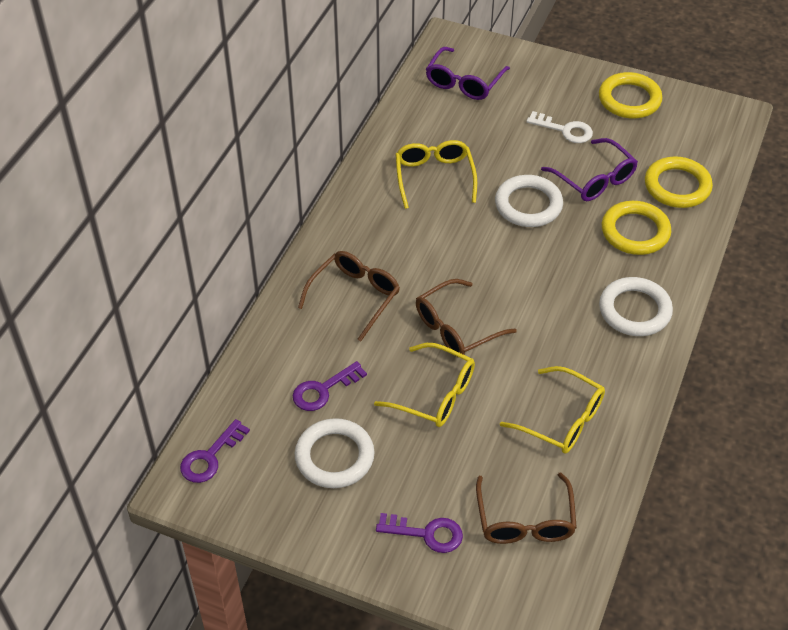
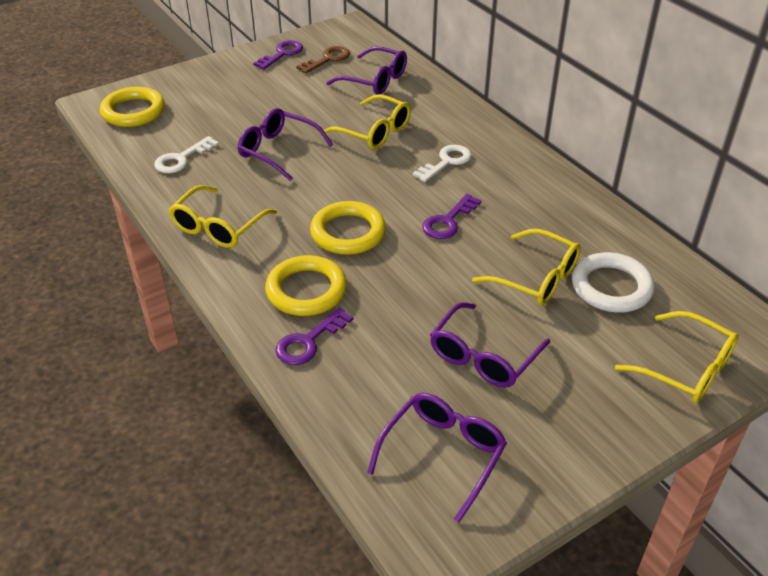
brown glasses: 3 -> 0
brown key: 0 -> 1
purple glasses: 2 -> 4
white key: 1 -> 2
white ring: 3 -> 1
yellow glasses: 3 -> 4

